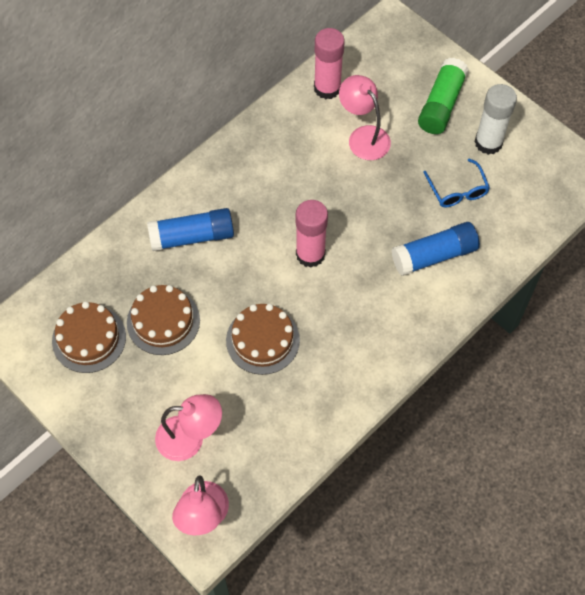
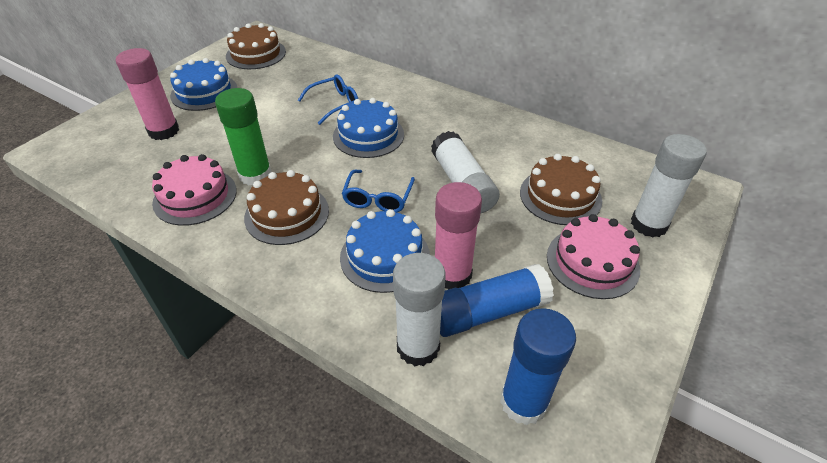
blue cake: 0 -> 3
blue glasses: 1 -> 2
pink cake: 0 -> 2
pink lamp: 3 -> 0
white glue stick: 1 -> 3

